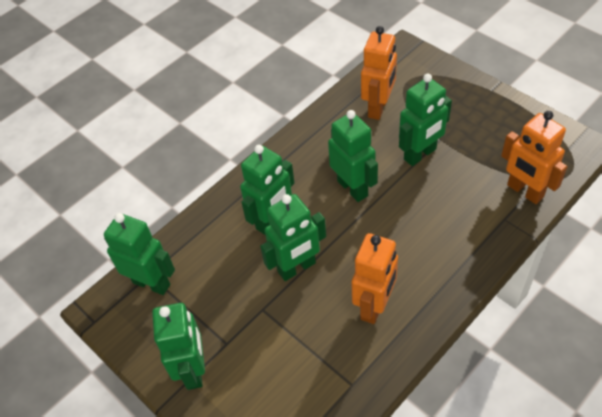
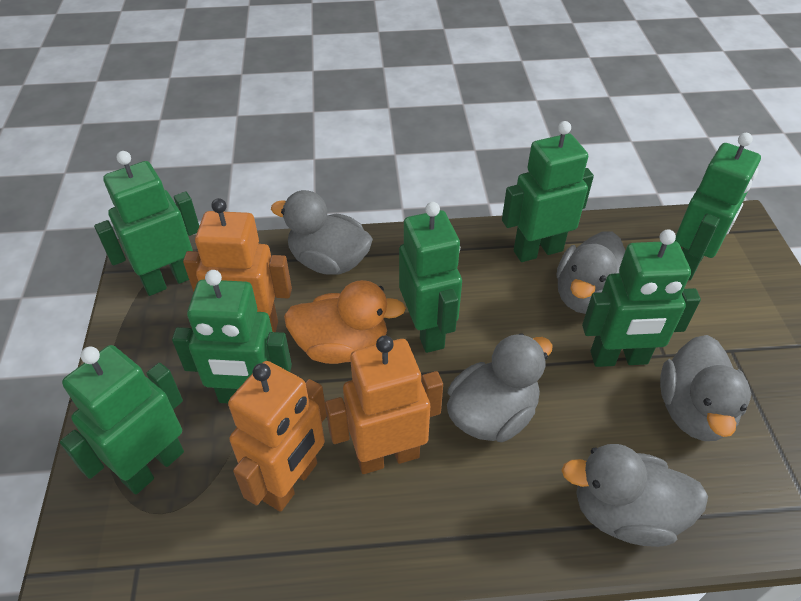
green robot: 6 -> 7
grey duck: 0 -> 5
orange duck: 0 -> 1

